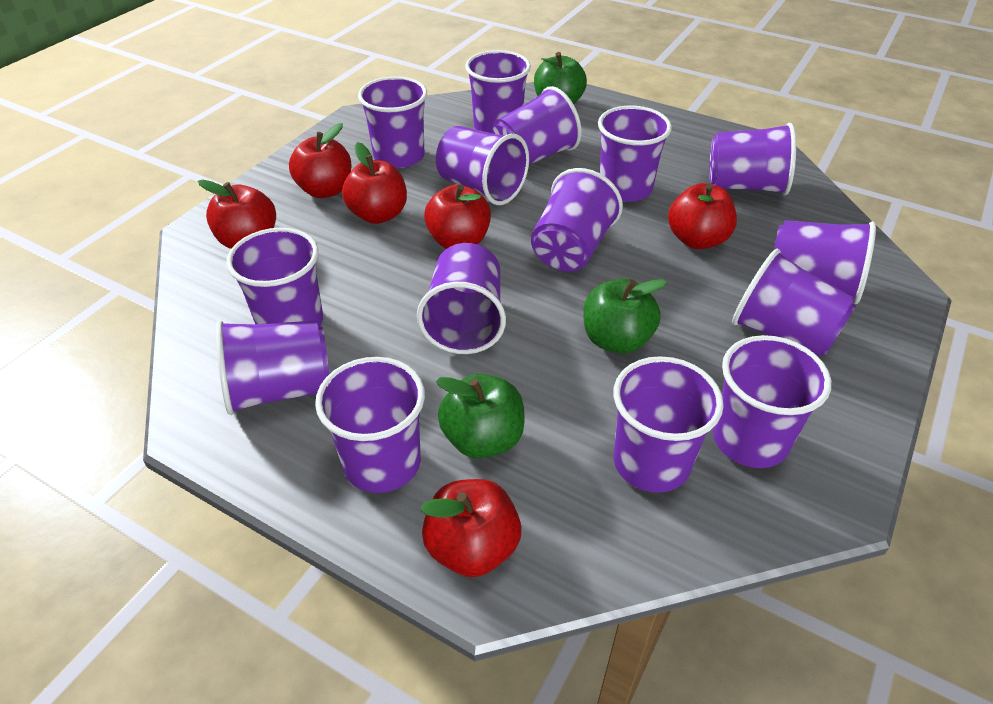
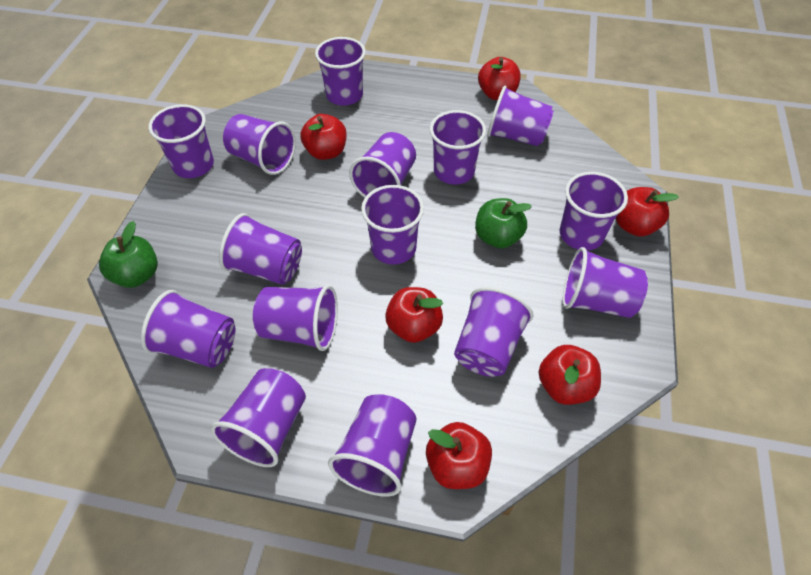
green apple: 3 -> 2

